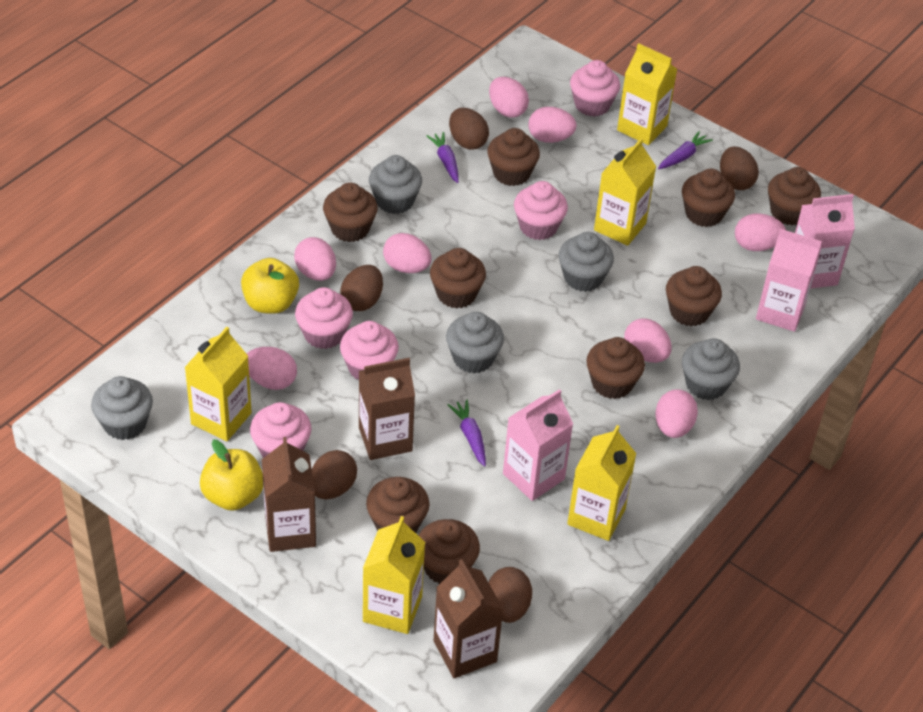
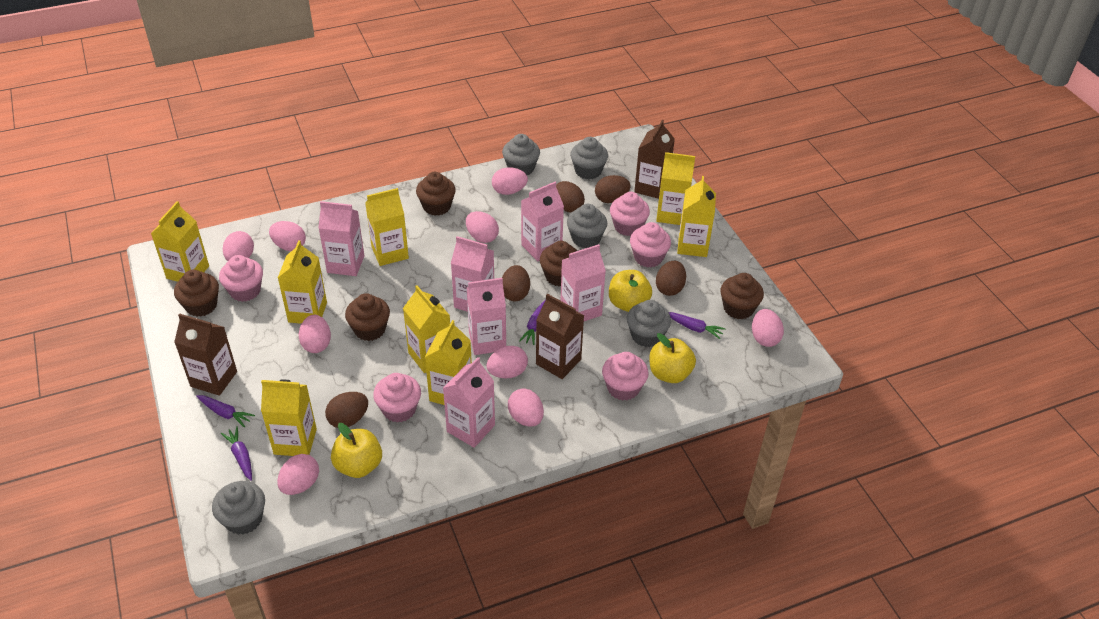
brown cupcake: 9 -> 5
pink carton: 3 -> 6
pink egg: 8 -> 9
purple carrot: 3 -> 4
yellow apple: 2 -> 3
yellow carton: 5 -> 8

